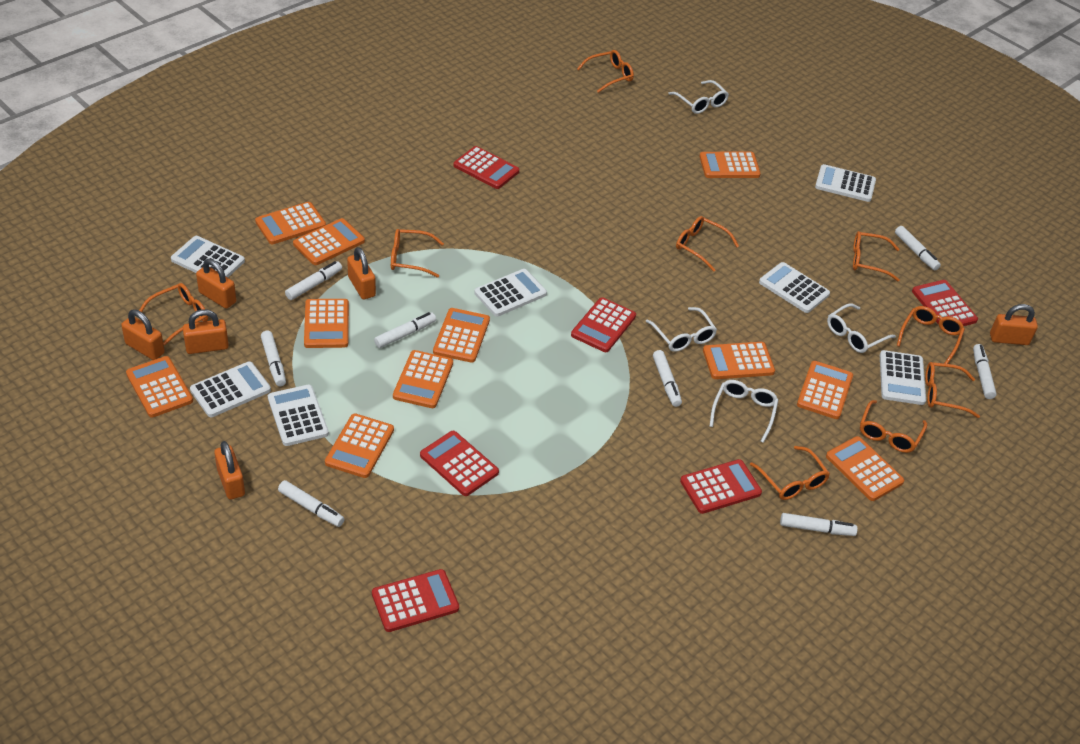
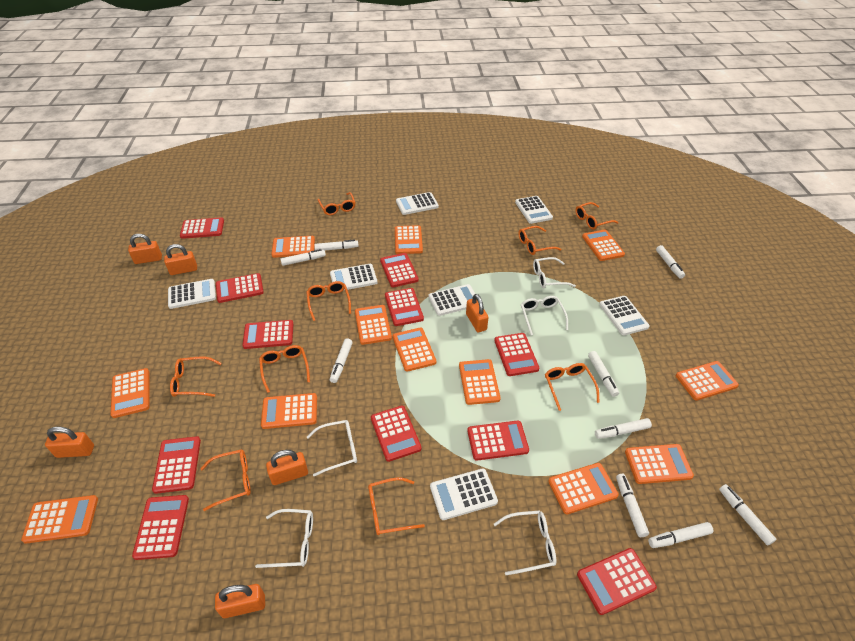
orange calculator: 11 -> 12
red calculator: 6 -> 11
white glasses: 4 -> 5
white marker: 8 -> 9

